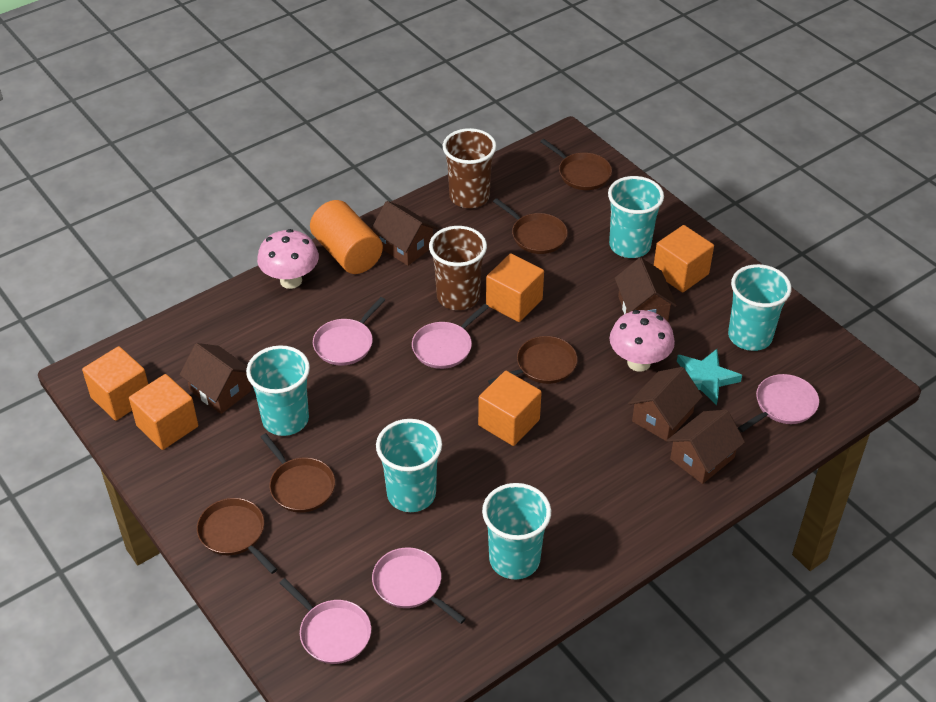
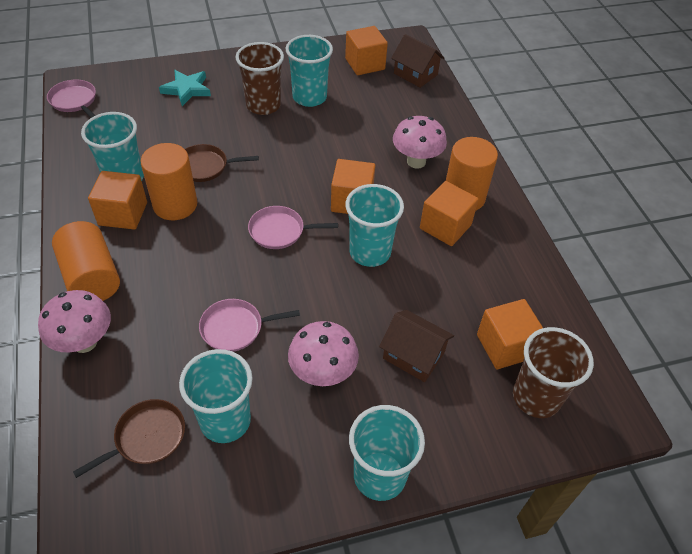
brown house: 5 -> 2
brown pan: 5 -> 2
orange cylinder: 1 -> 3
pink mushroom: 2 -> 3
pink pan: 5 -> 3

